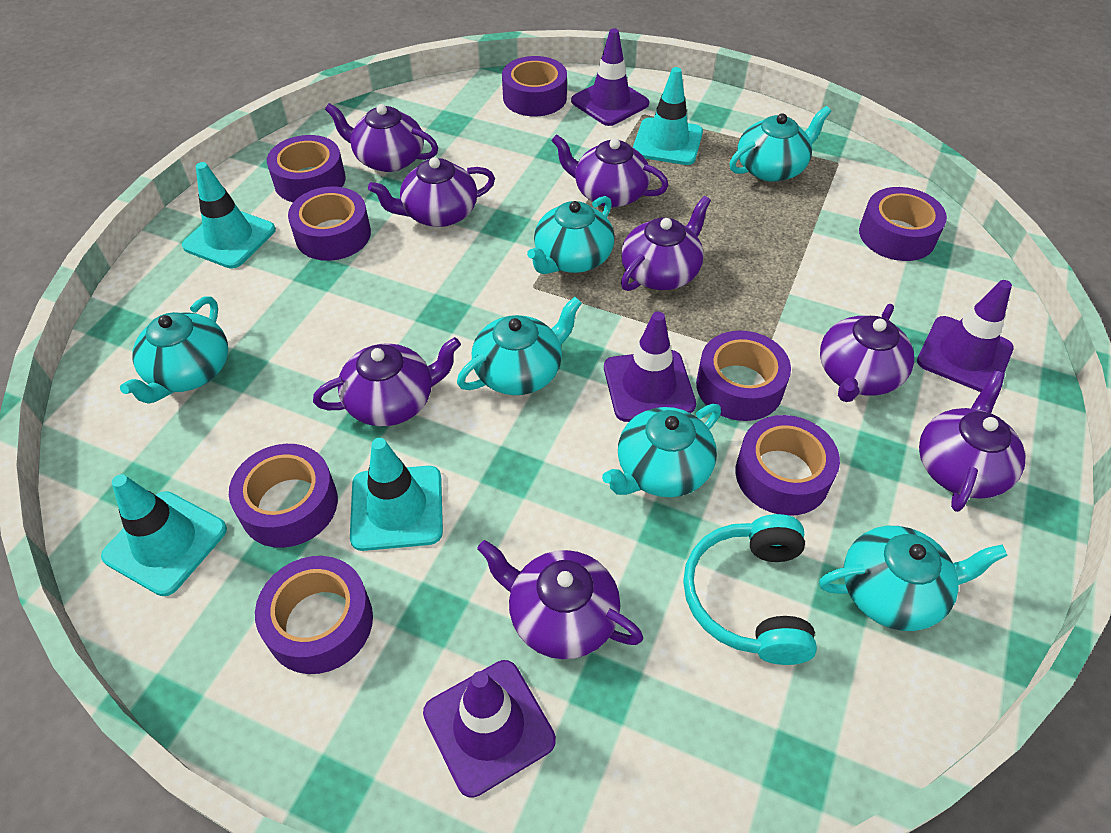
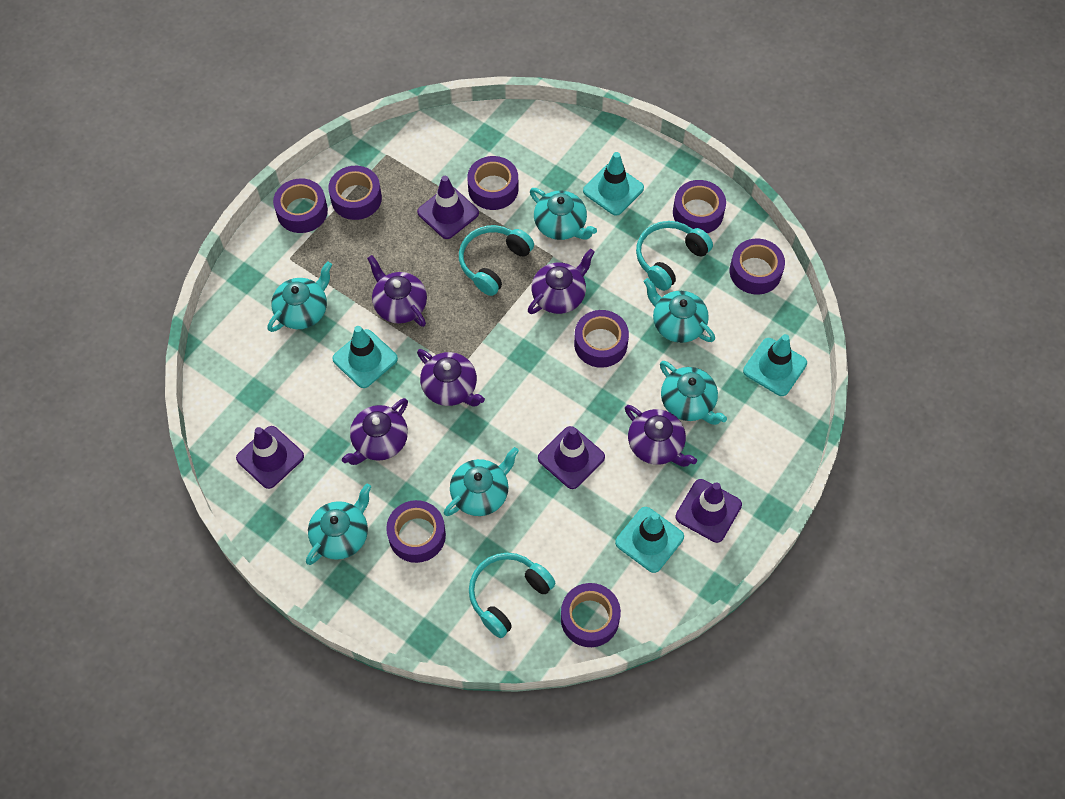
purple teapot: 8 -> 5
turquoise headphones: 1 -> 3

